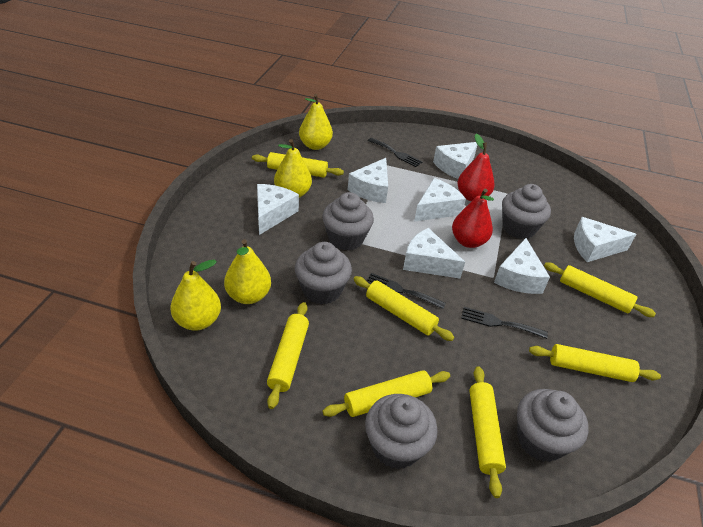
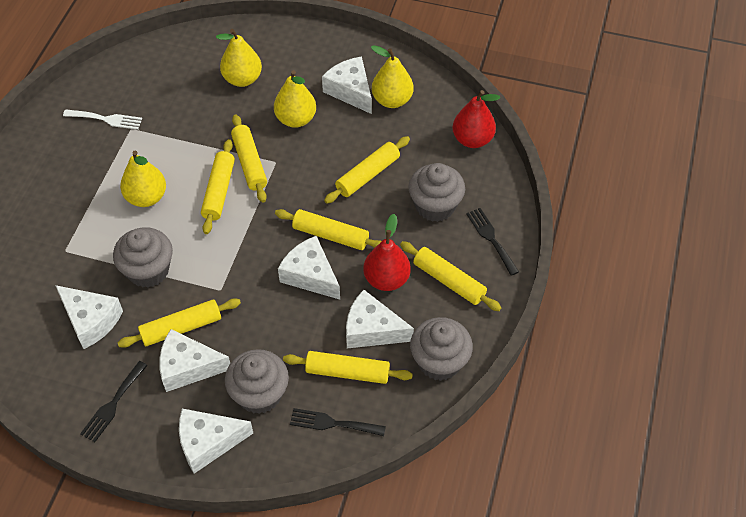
grey cupcake: 5 -> 4
white cheese: 7 -> 6
white fork: 0 -> 1

